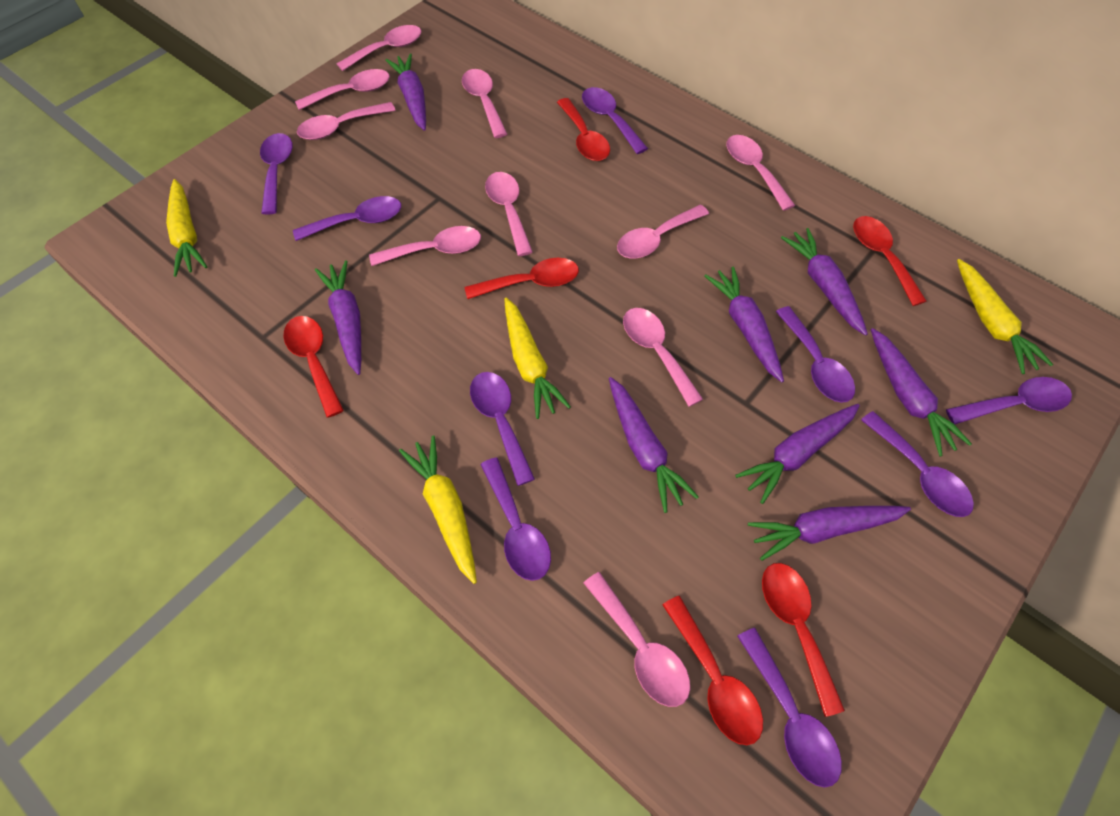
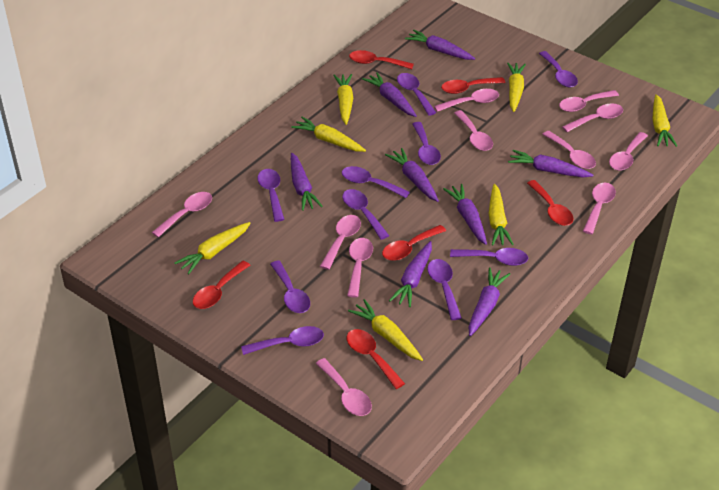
pink spoon: 10 -> 11
purple spoon: 9 -> 10
yellow carrot: 4 -> 7

